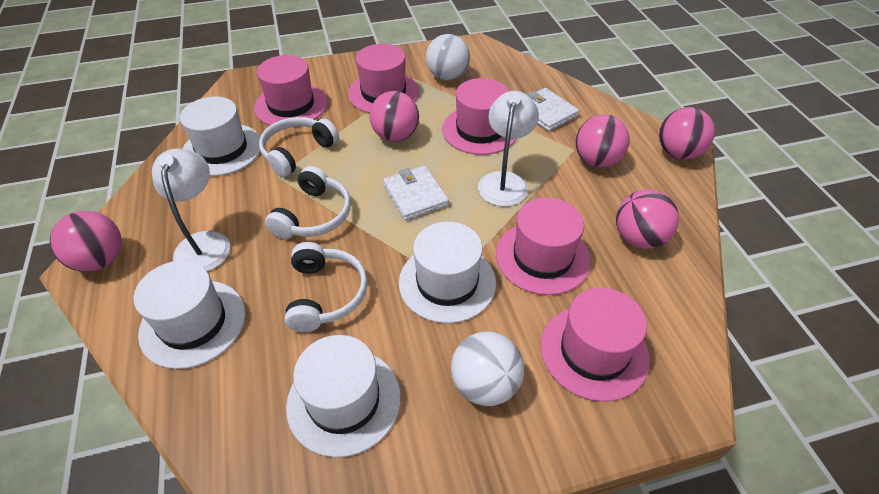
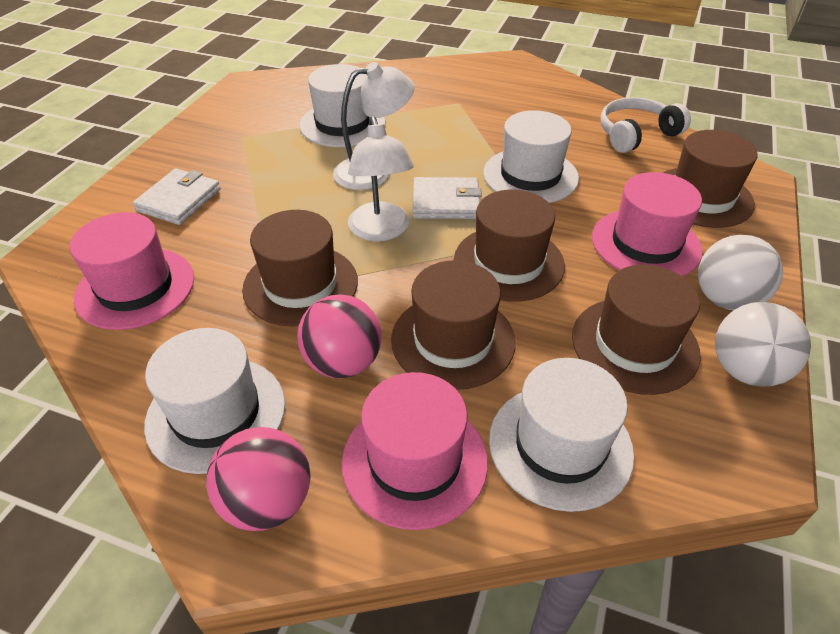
brown hat: 0 -> 5
pink ball: 5 -> 2
pink hat: 5 -> 3
white headphones: 3 -> 1

